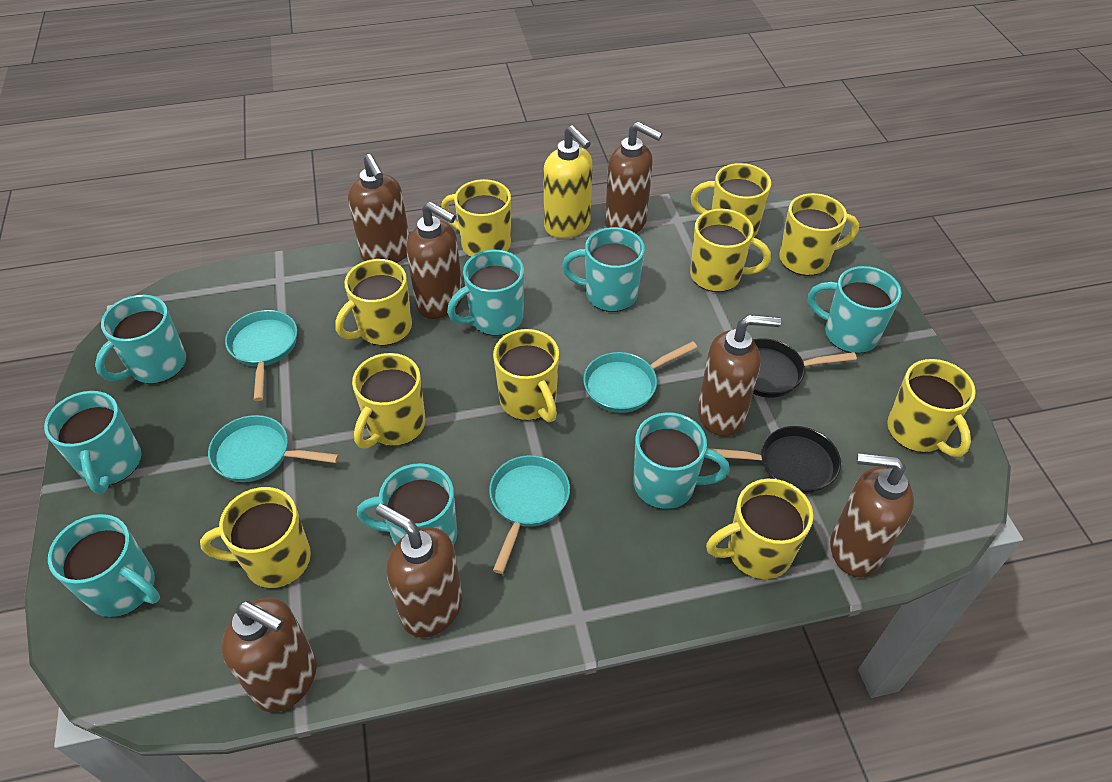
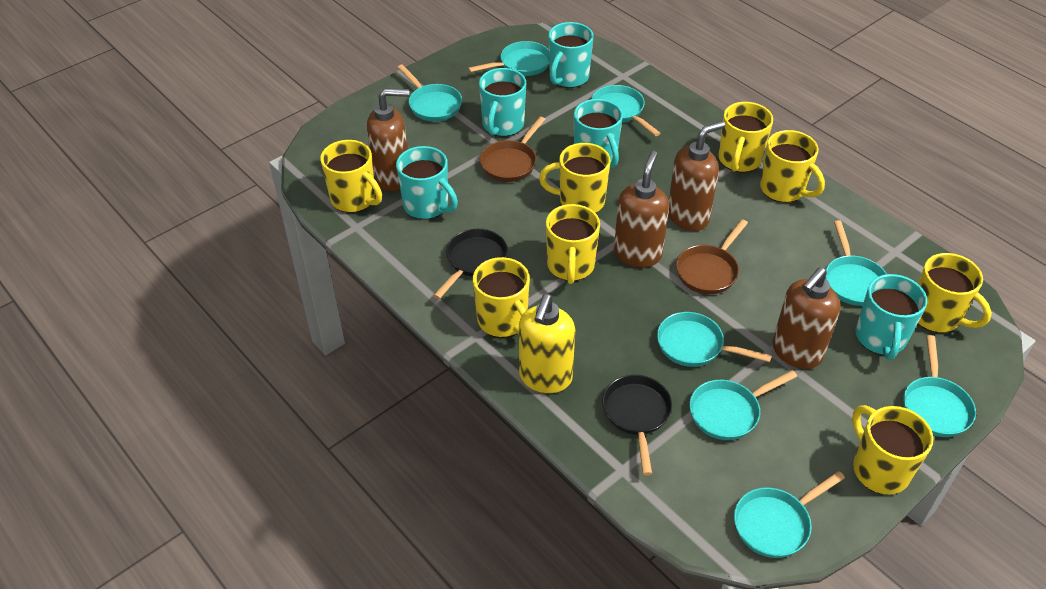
brown pan: 0 -> 2
brown soap dispenser: 7 -> 4
turquoise mug: 8 -> 5
turquoise pan: 4 -> 8
yellow mug: 10 -> 8

